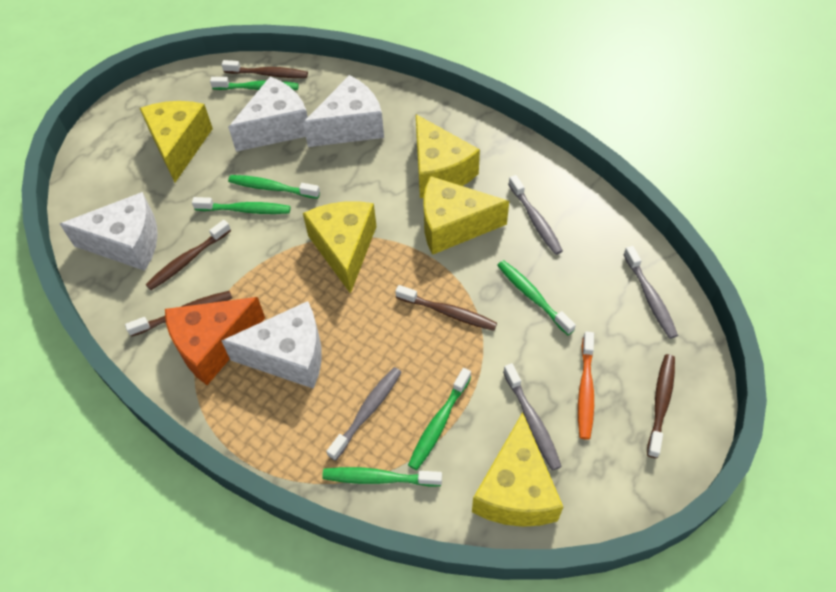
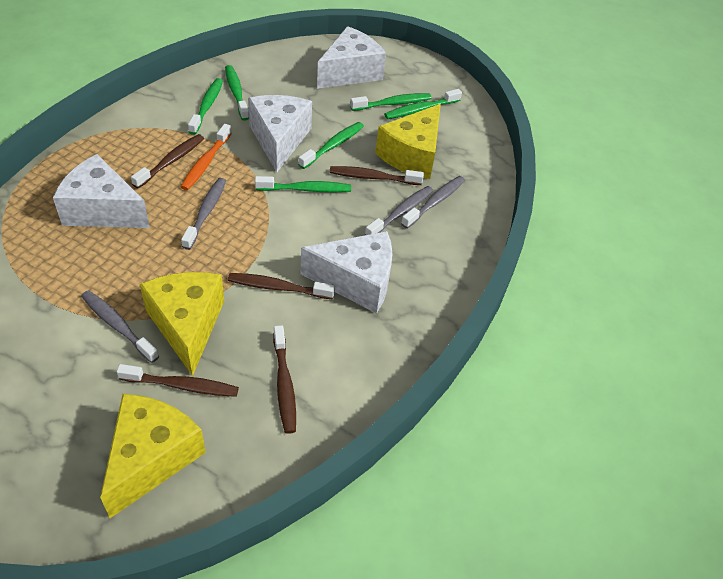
orange cheese: 1 -> 0
yellow cheese: 5 -> 3

